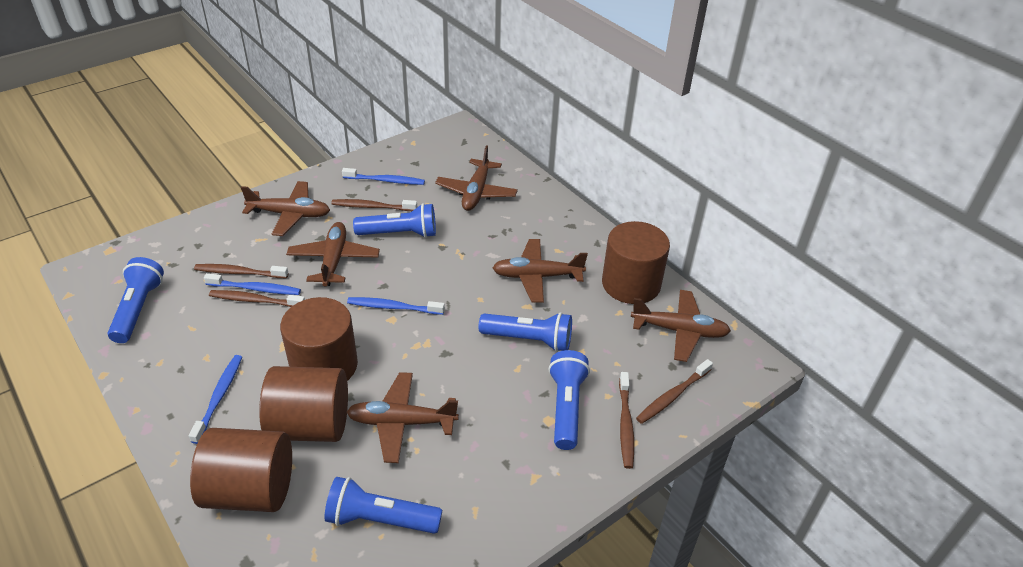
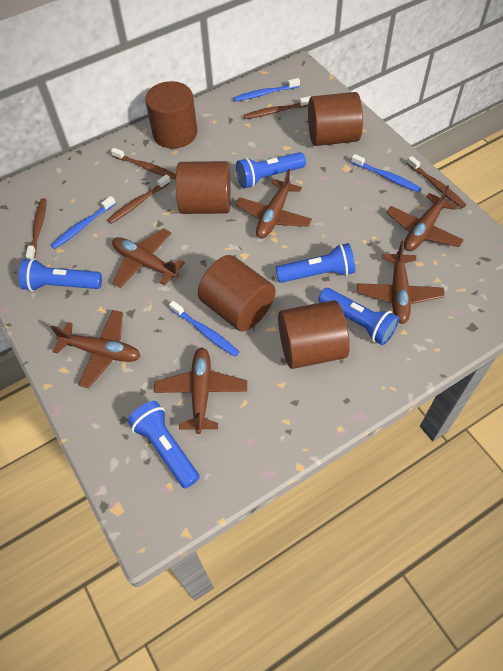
brown cylinder: 4 -> 5

